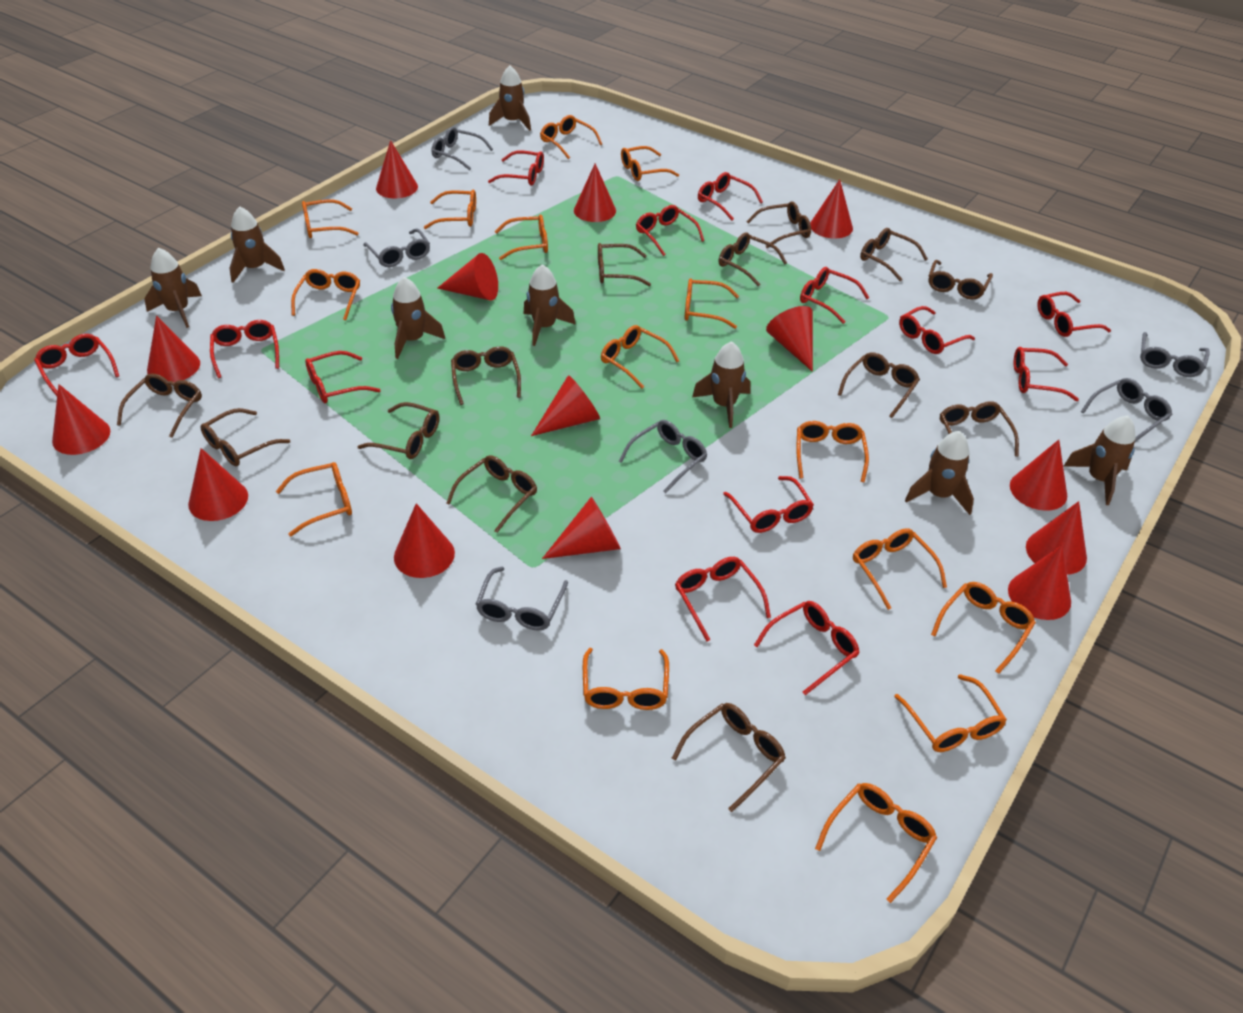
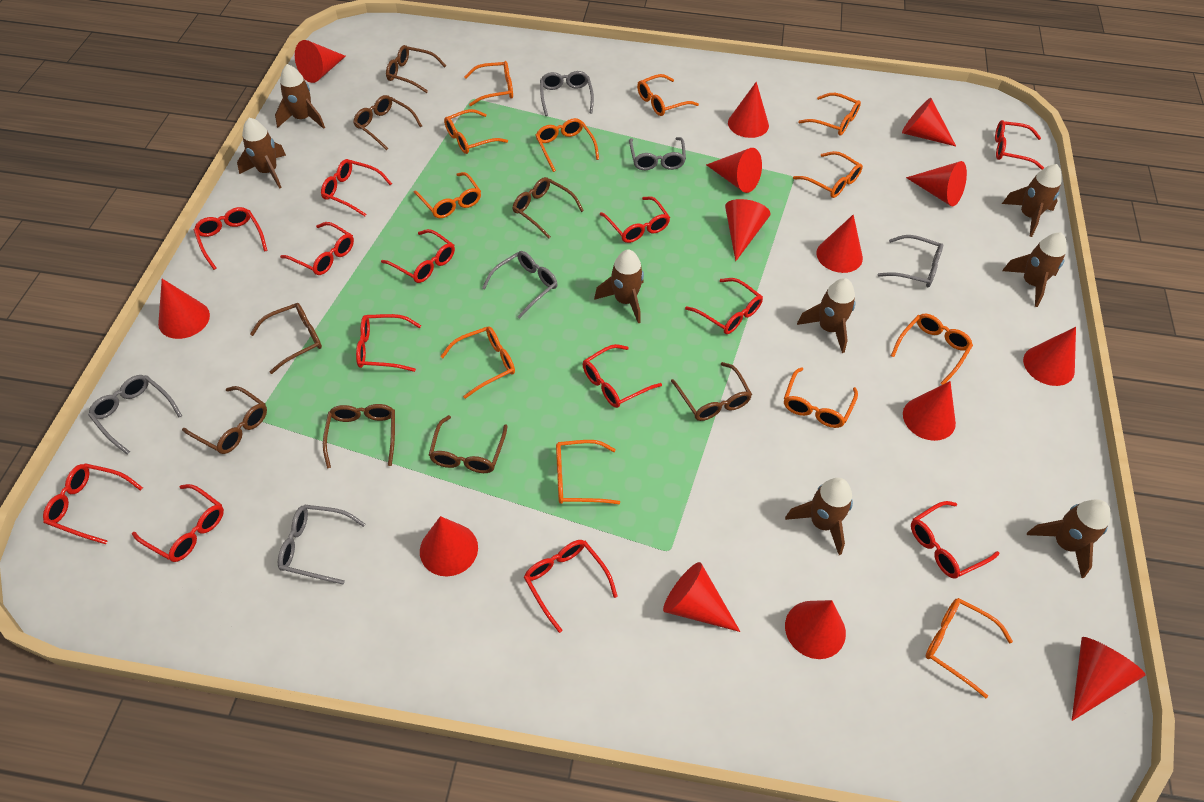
brown glasses: 13 -> 8
orange glasses: 15 -> 12

